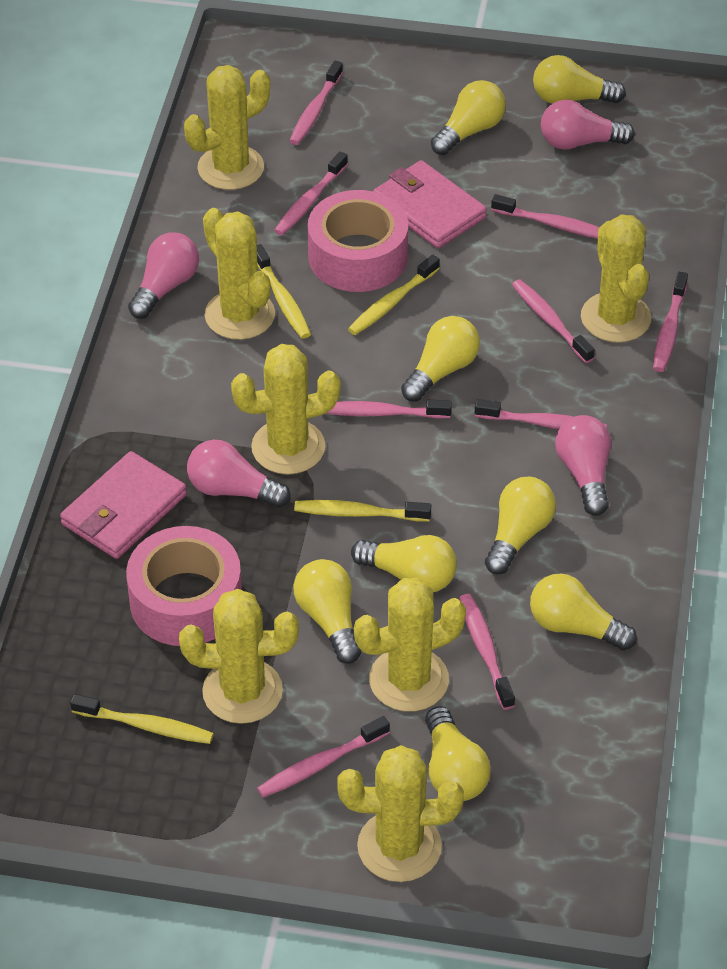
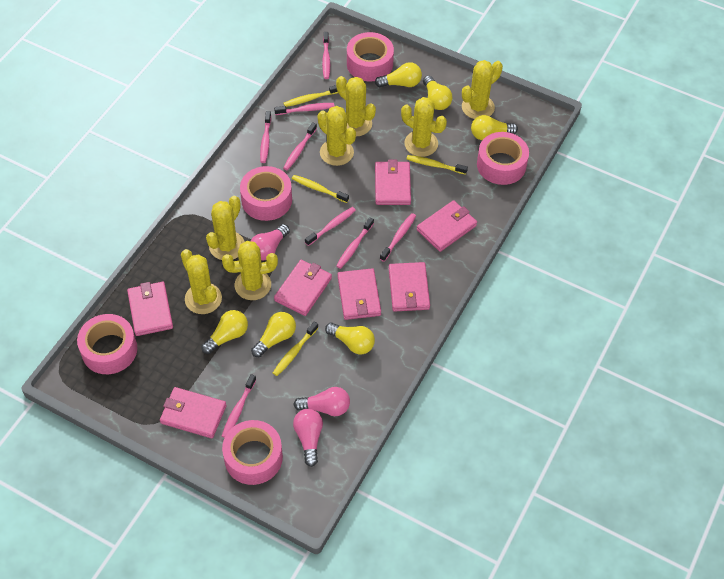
pink light bulb: 4 -> 3
pink tape: 2 -> 5
pink toothbrush: 9 -> 8
pink wallet: 2 -> 7
yellow light bulb: 8 -> 6

